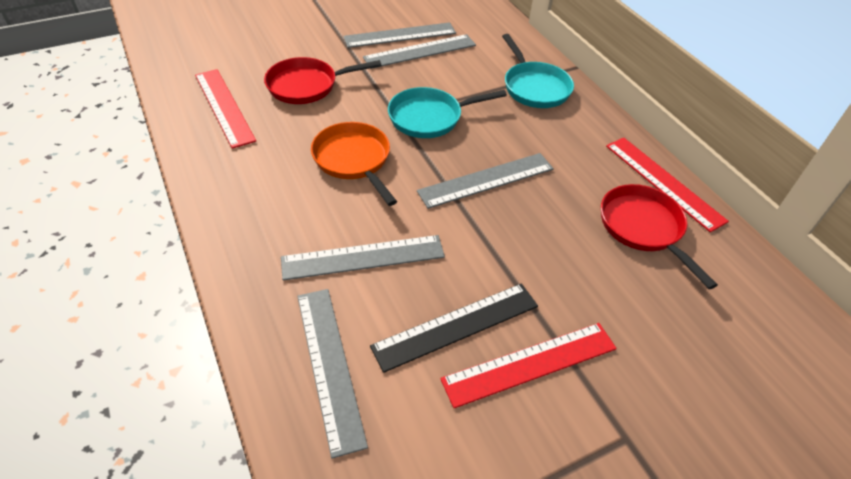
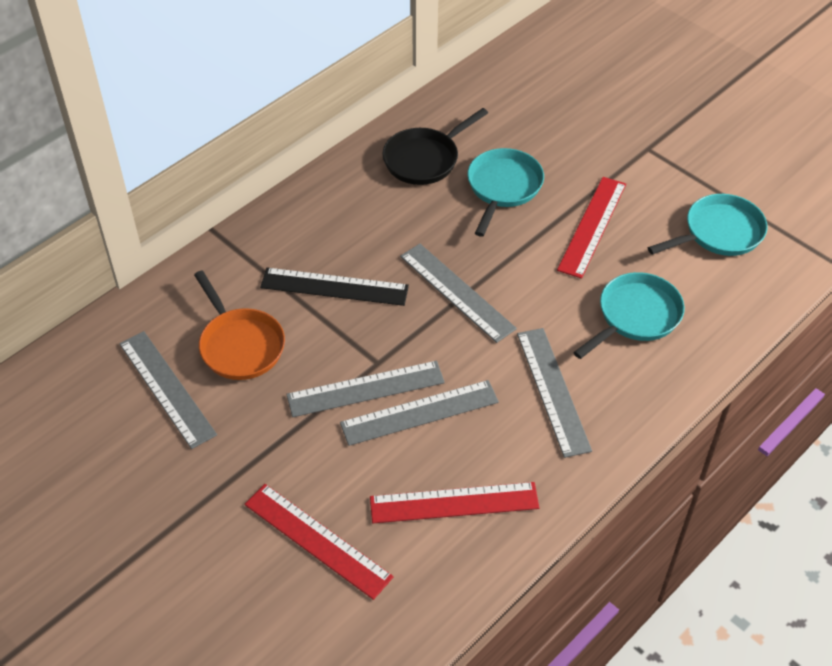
black pan: 0 -> 1
red pan: 2 -> 0
turquoise pan: 2 -> 3

